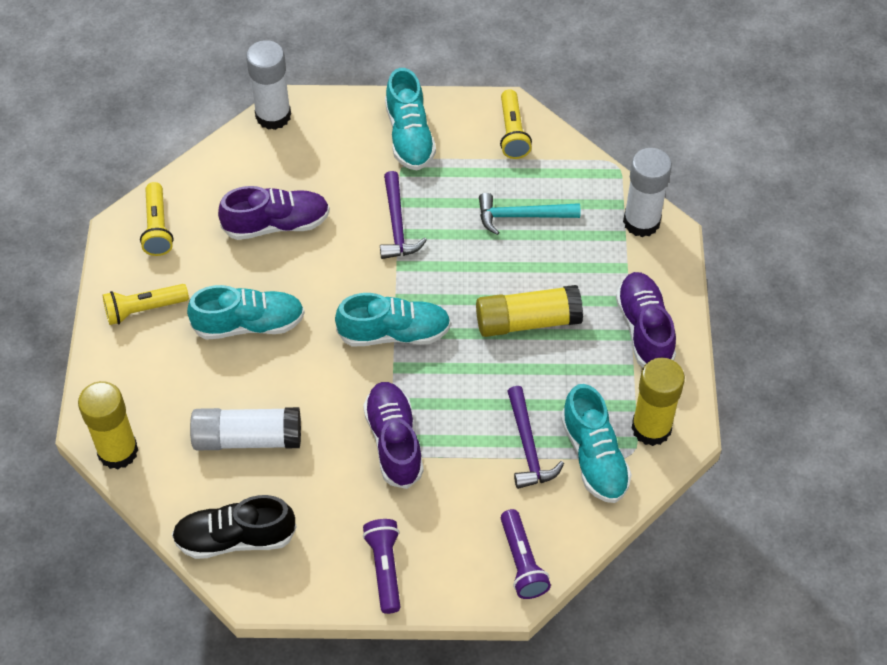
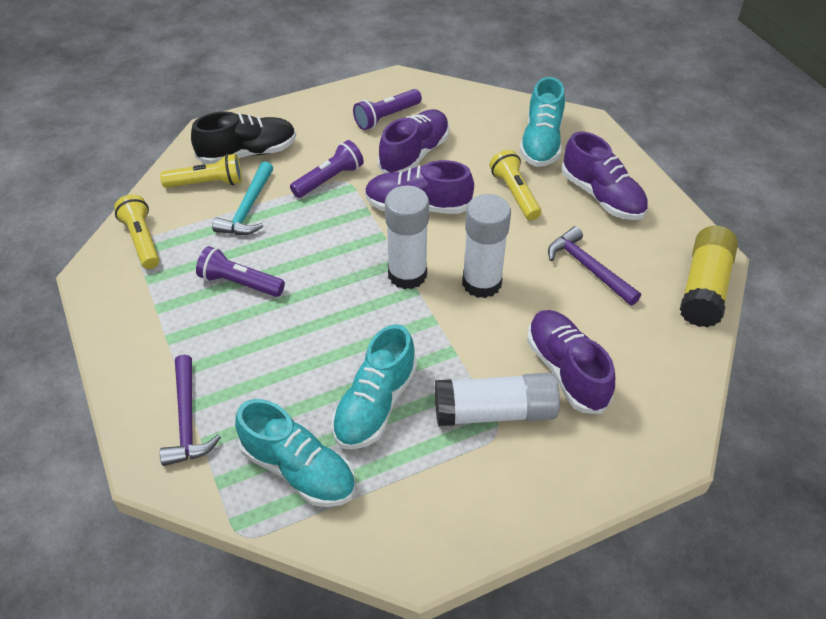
purple flashlight: 2 -> 3
purple shoe: 3 -> 4
turquoise shoe: 4 -> 3
yellow glue stick: 3 -> 1

